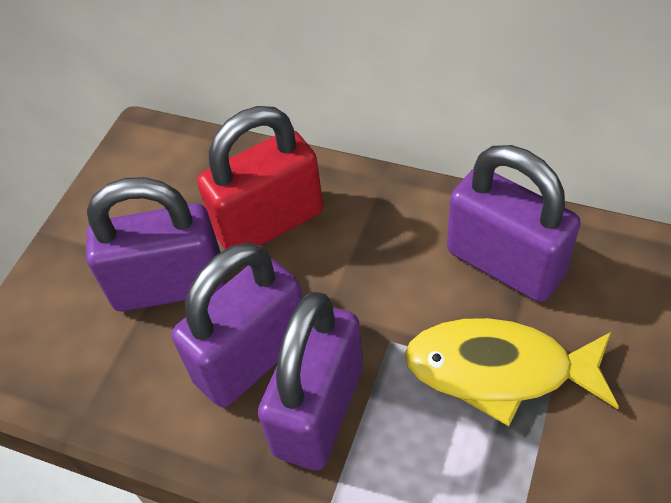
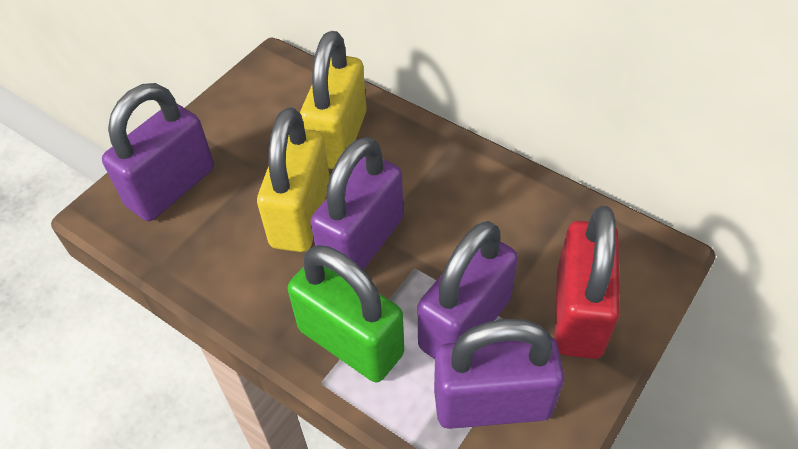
green padlock: 0 -> 1
yellow fish: 1 -> 0
yellow padlock: 0 -> 2

